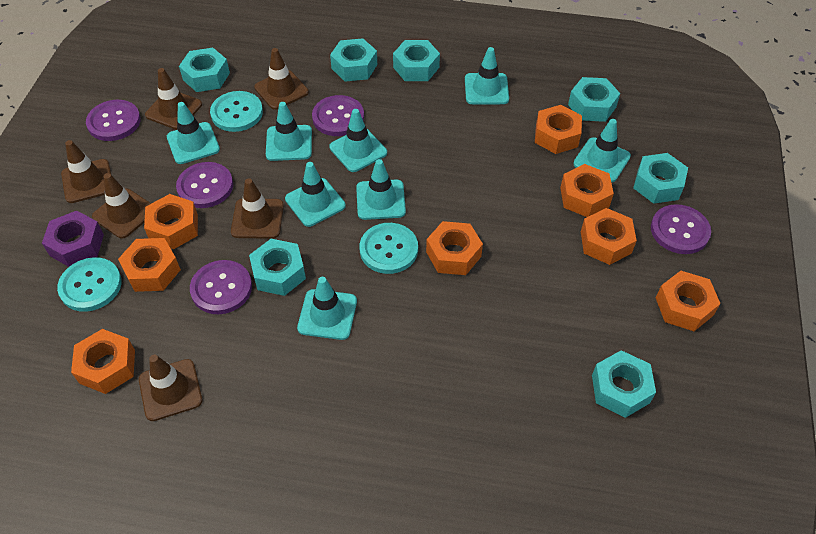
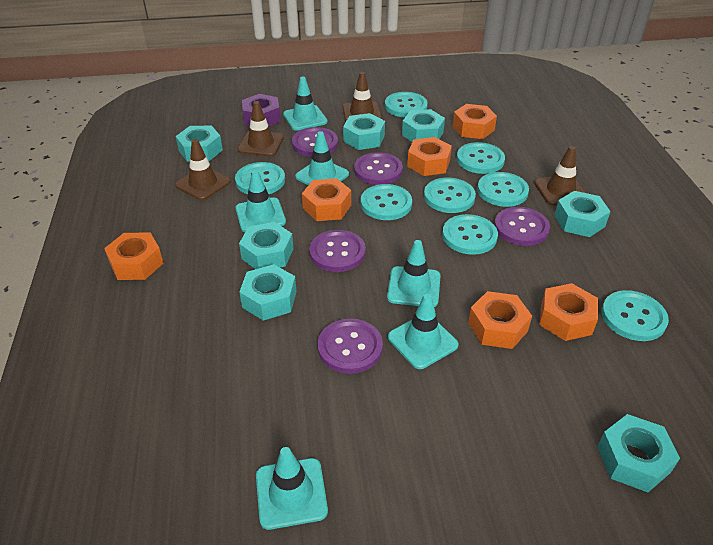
brown traffic cone: 6 -> 4
orange nut: 8 -> 6
turquoise button: 3 -> 8
turquoise traffic cone: 8 -> 6

